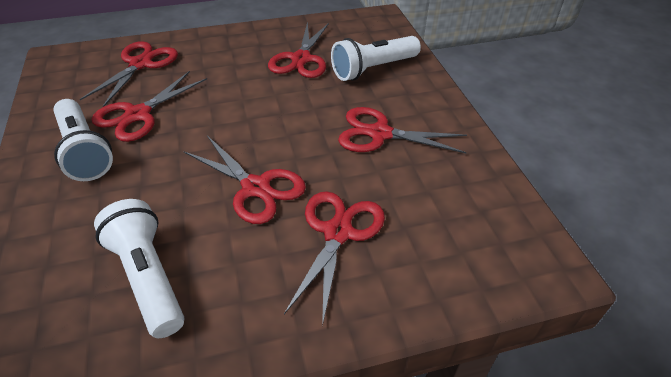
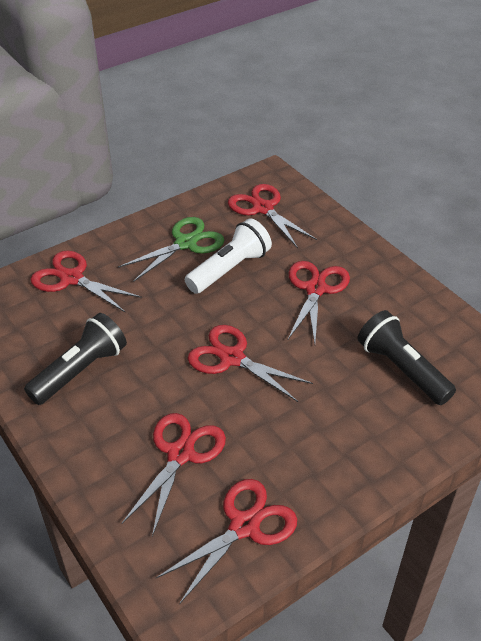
black flashlight: 0 -> 2
green scissors: 0 -> 1
white flashlight: 3 -> 1

